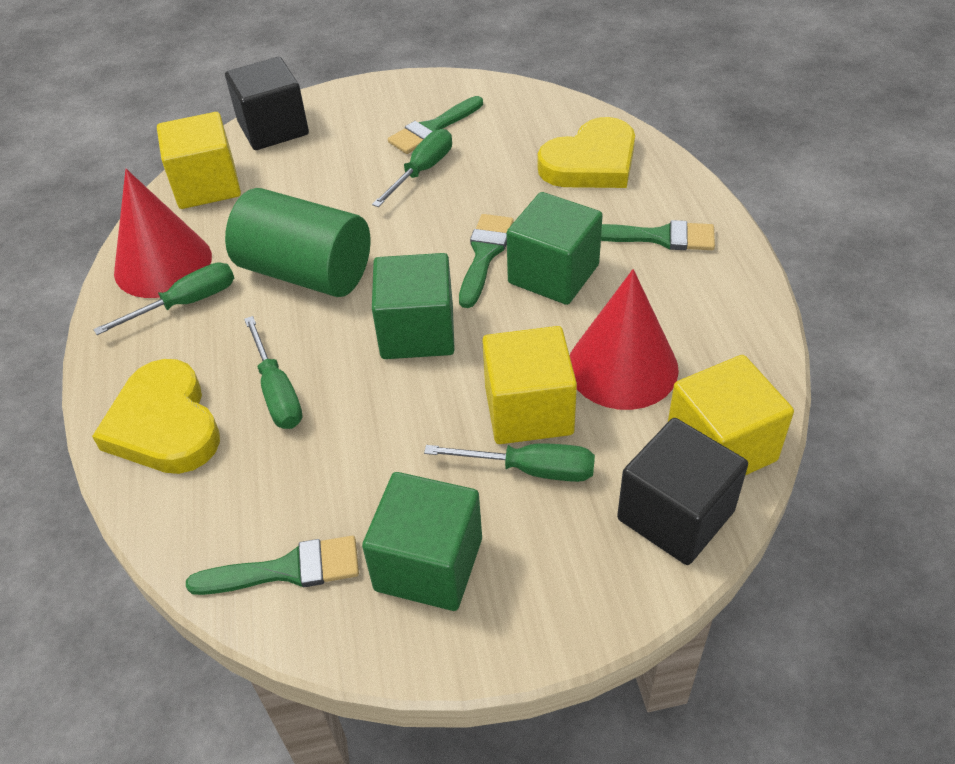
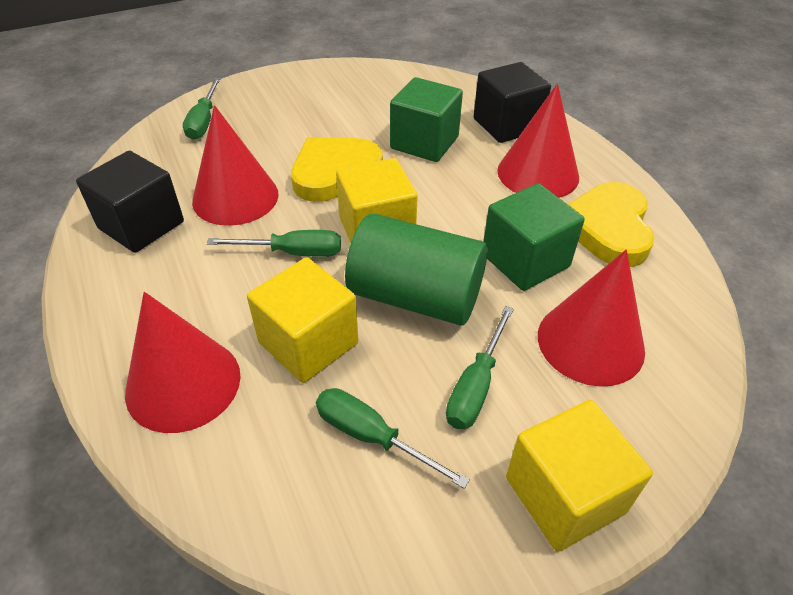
green brush: 4 -> 0
green cube: 3 -> 2
red cone: 2 -> 4

